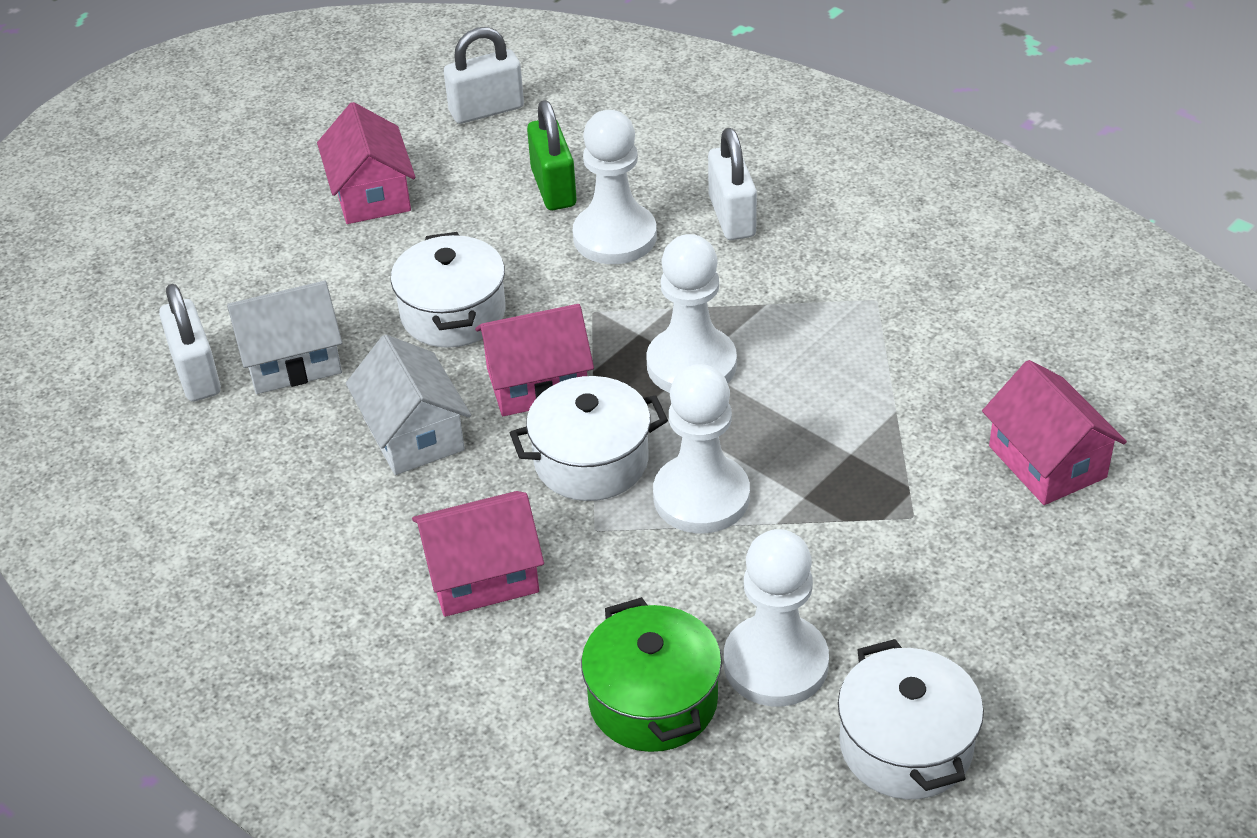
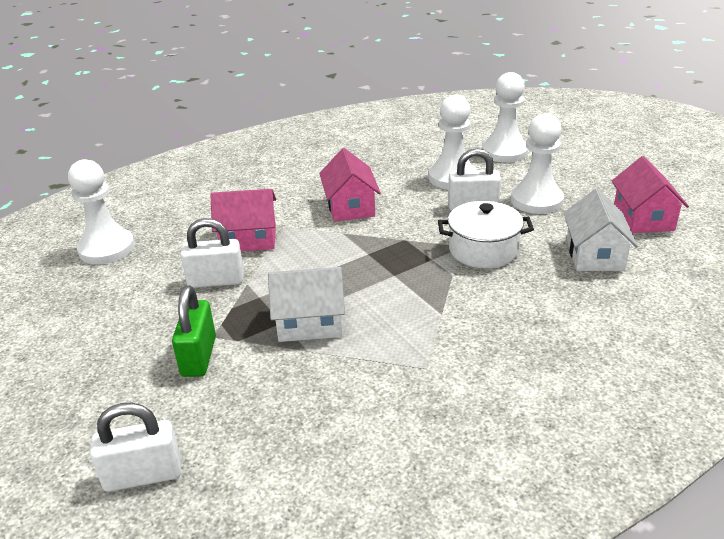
green pot: 1 -> 0
pink house: 4 -> 3
white pot: 3 -> 1

